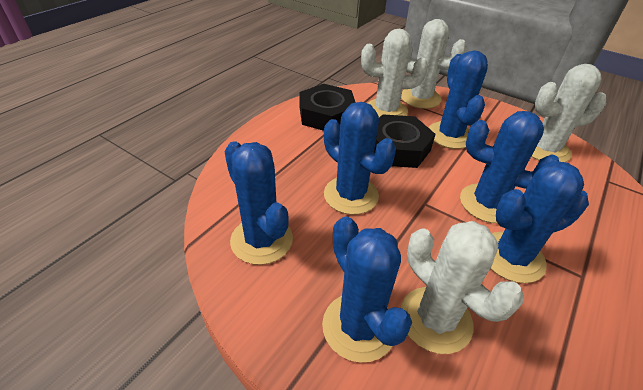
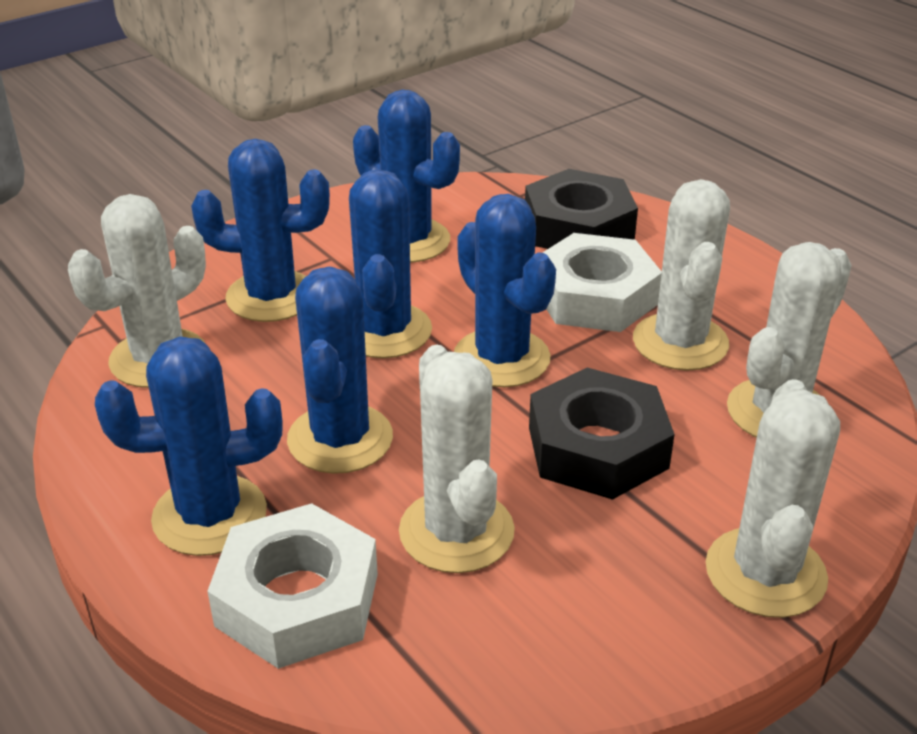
white cactus: 4 -> 5
white nut: 0 -> 2

